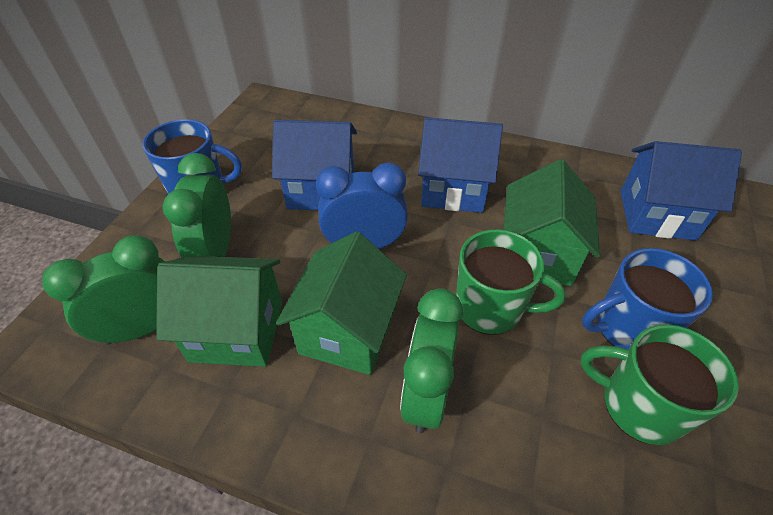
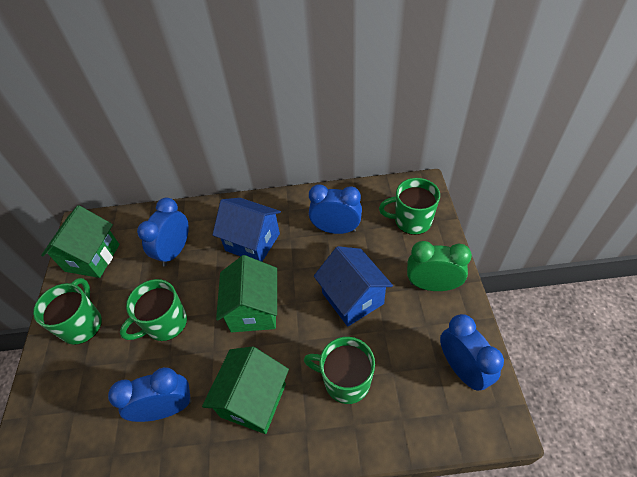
blue clock: 1 -> 4
blue house: 3 -> 2
blue mug: 2 -> 0
green clock: 3 -> 1
green mug: 2 -> 4

